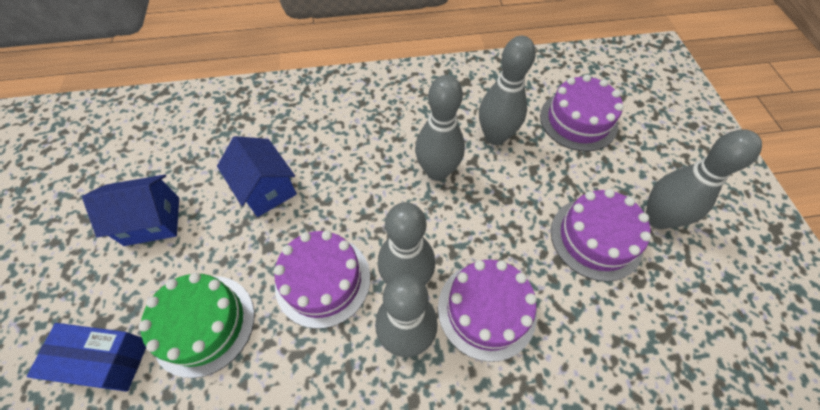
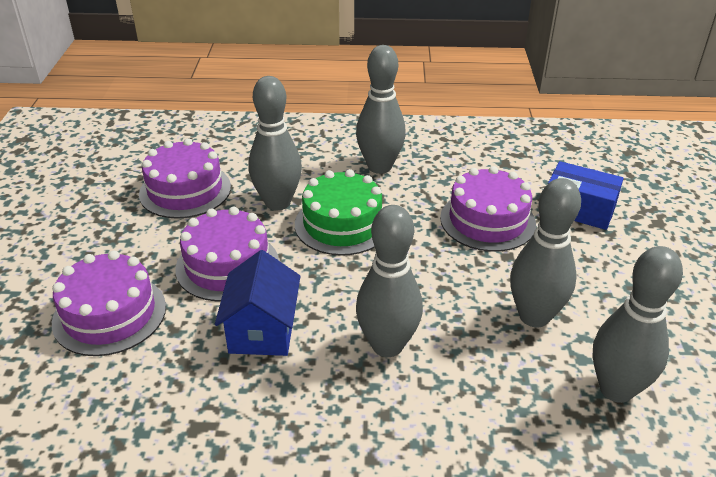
blue house: 2 -> 1

